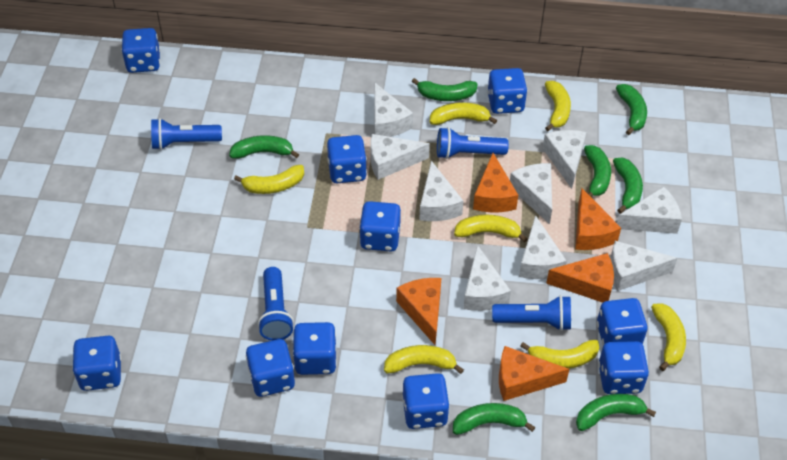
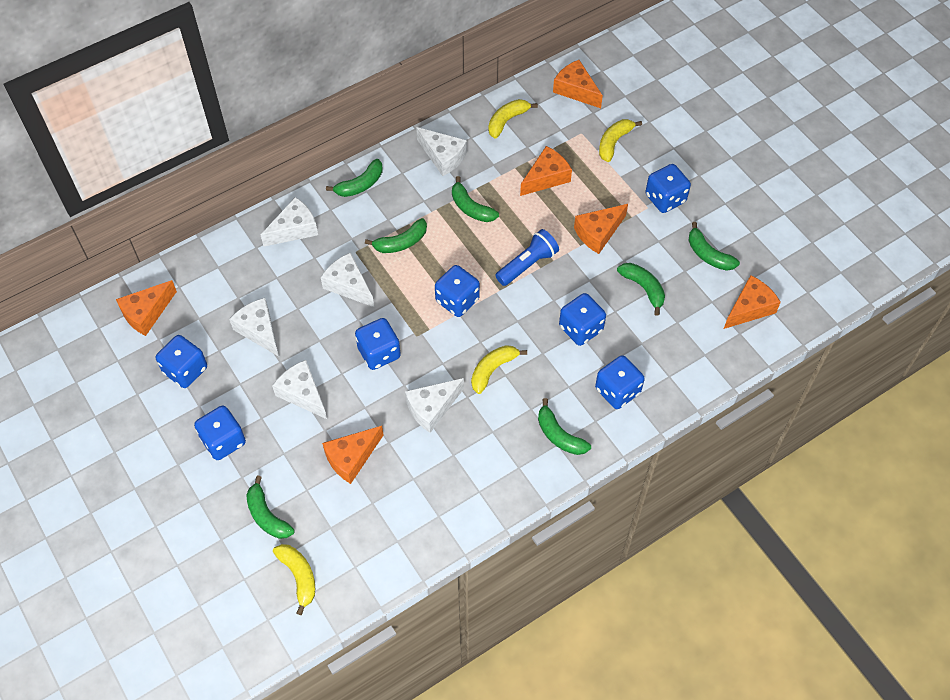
blue dice: 10 -> 7
blue flashlight: 4 -> 1
orange cheese: 5 -> 6
white cheese: 9 -> 6
yellow banana: 7 -> 4

